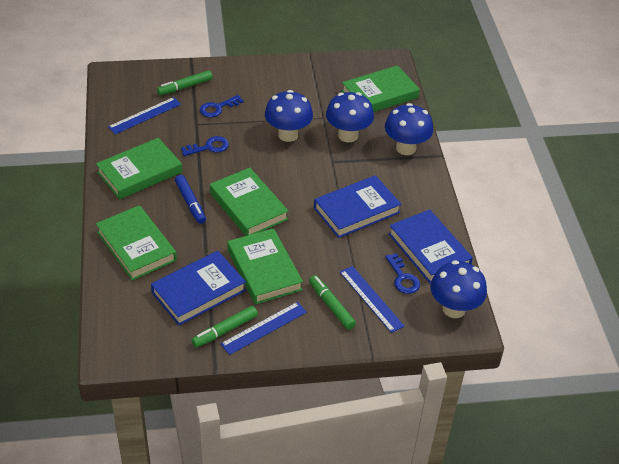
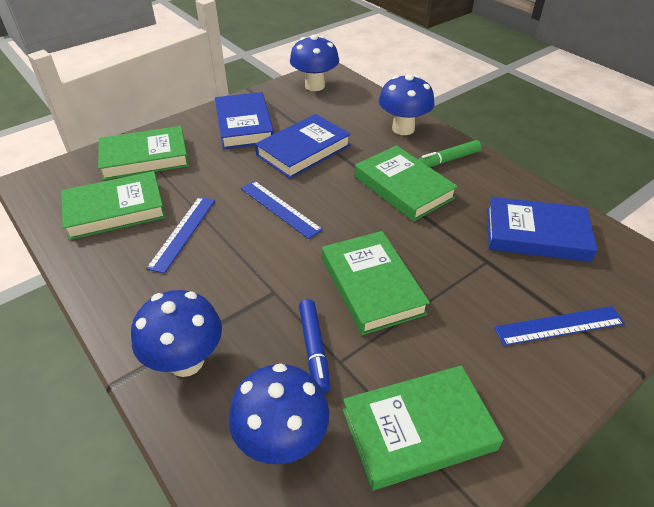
blue key: 3 -> 0
green marker: 3 -> 1

